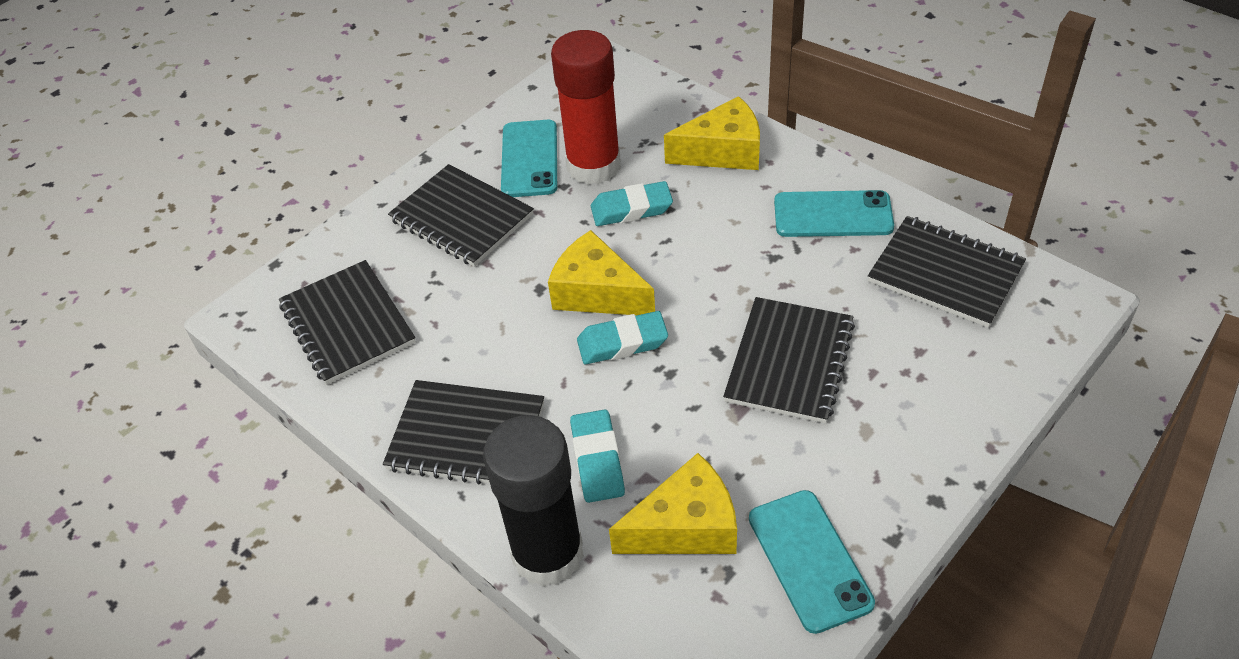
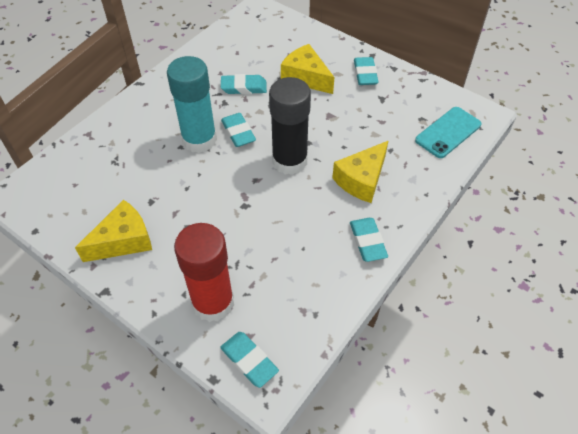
black notebook: 5 -> 0
turquoise eraser: 3 -> 5
turquoise glue stick: 0 -> 1
turquoise phone: 3 -> 1

